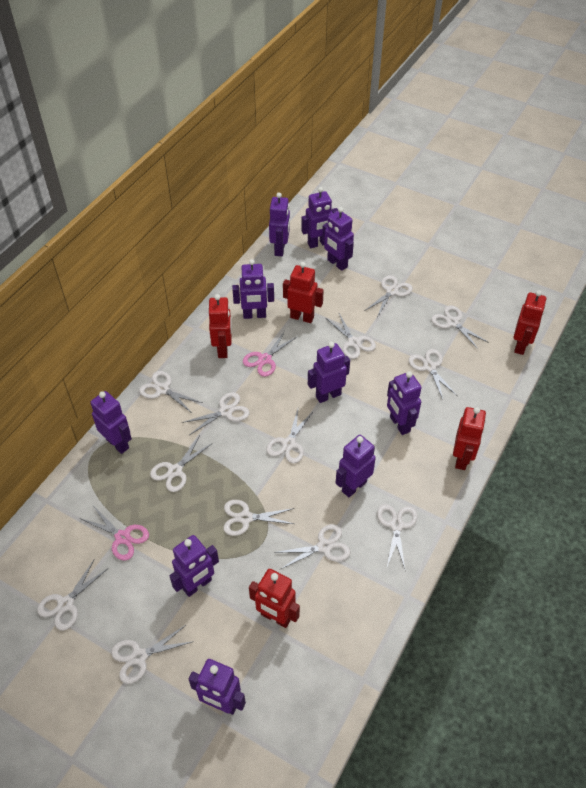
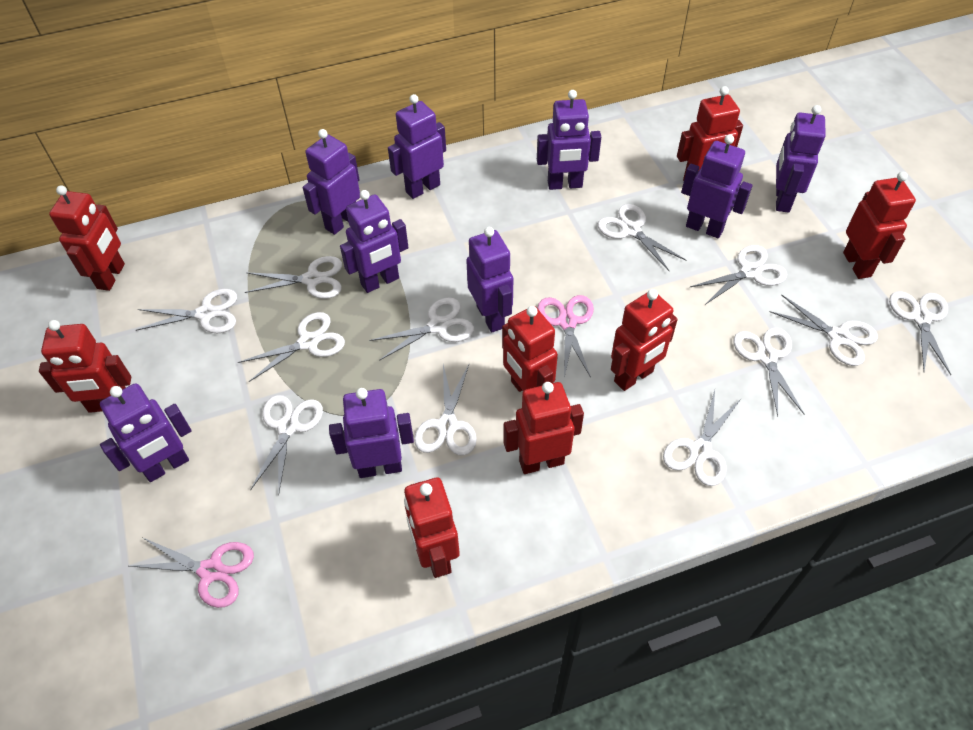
purple robot: 10 -> 9
red robot: 5 -> 8
white scissors: 13 -> 12

